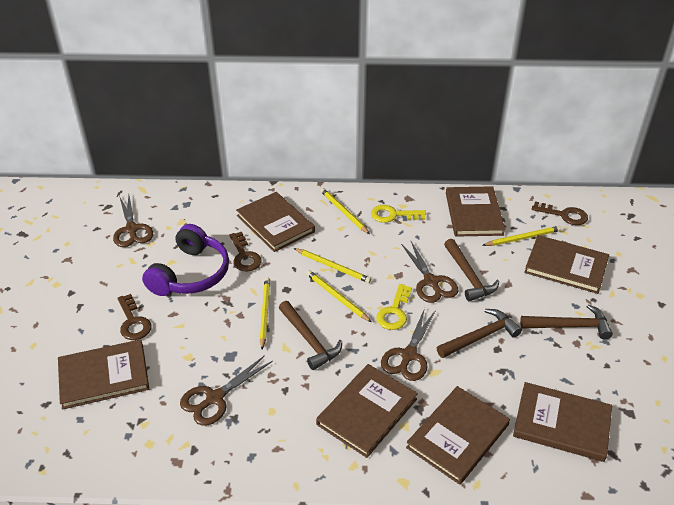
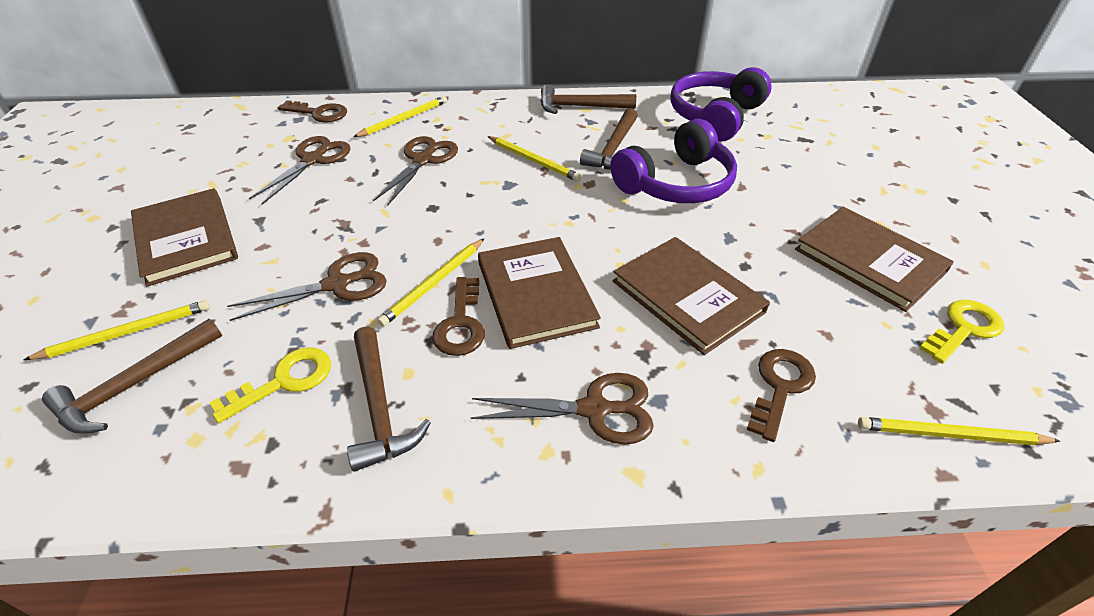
brown book: 7 -> 4
purple headphones: 1 -> 2

